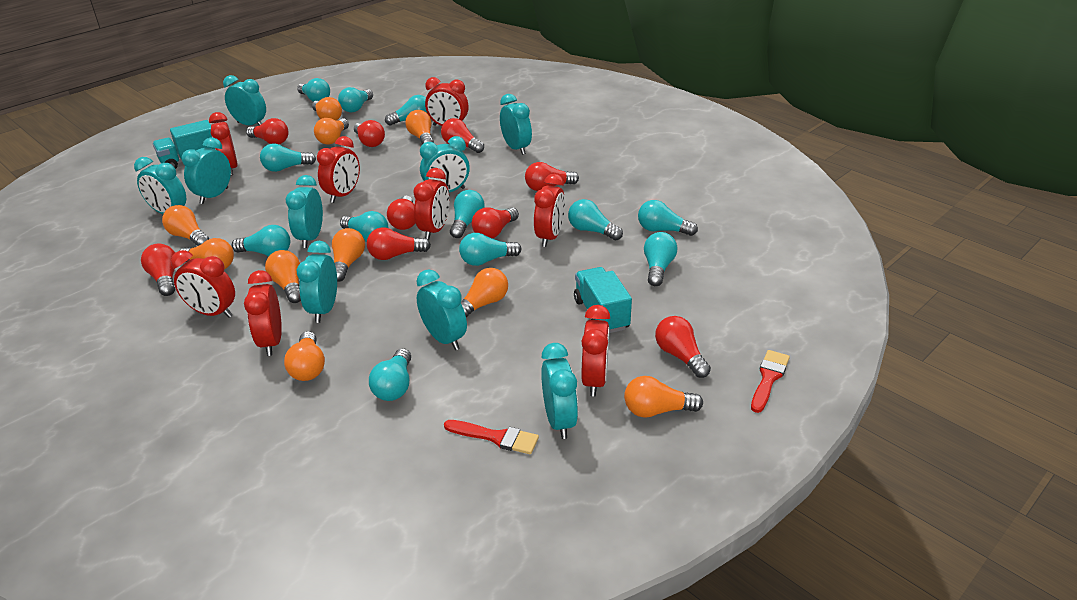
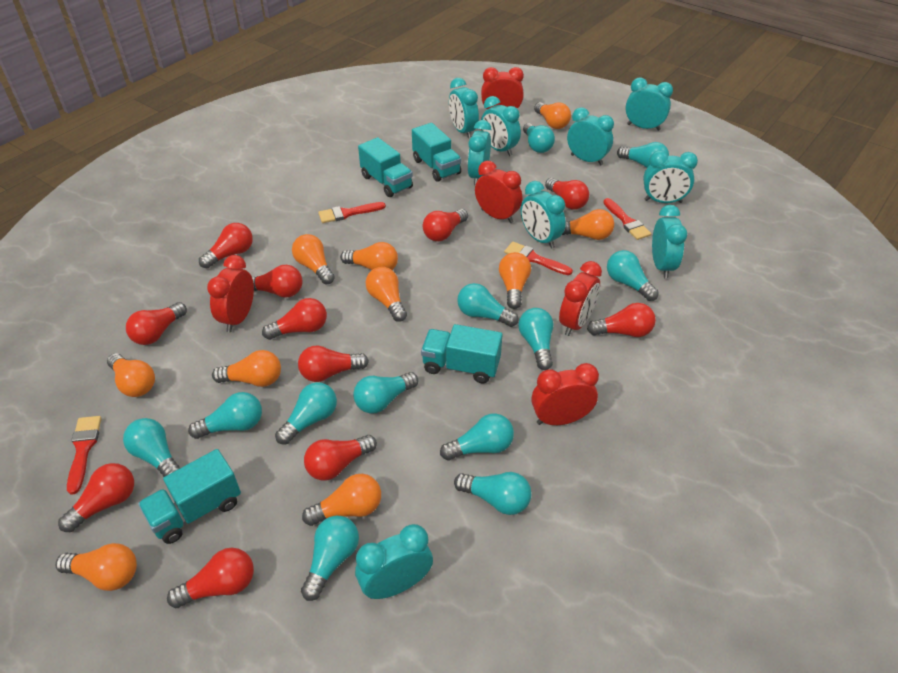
red brush: 2 -> 4
red clock: 8 -> 5
red light bulb: 9 -> 11
turquoise truck: 2 -> 4

